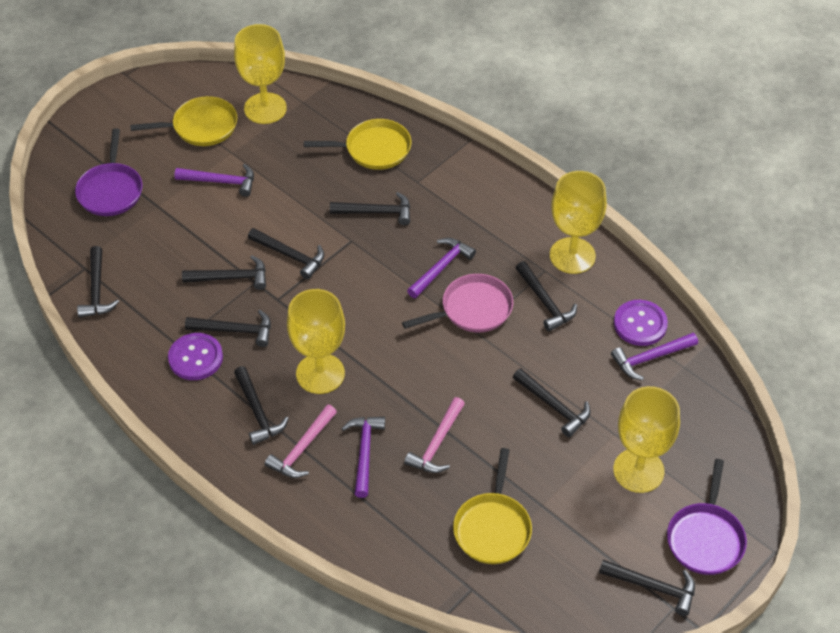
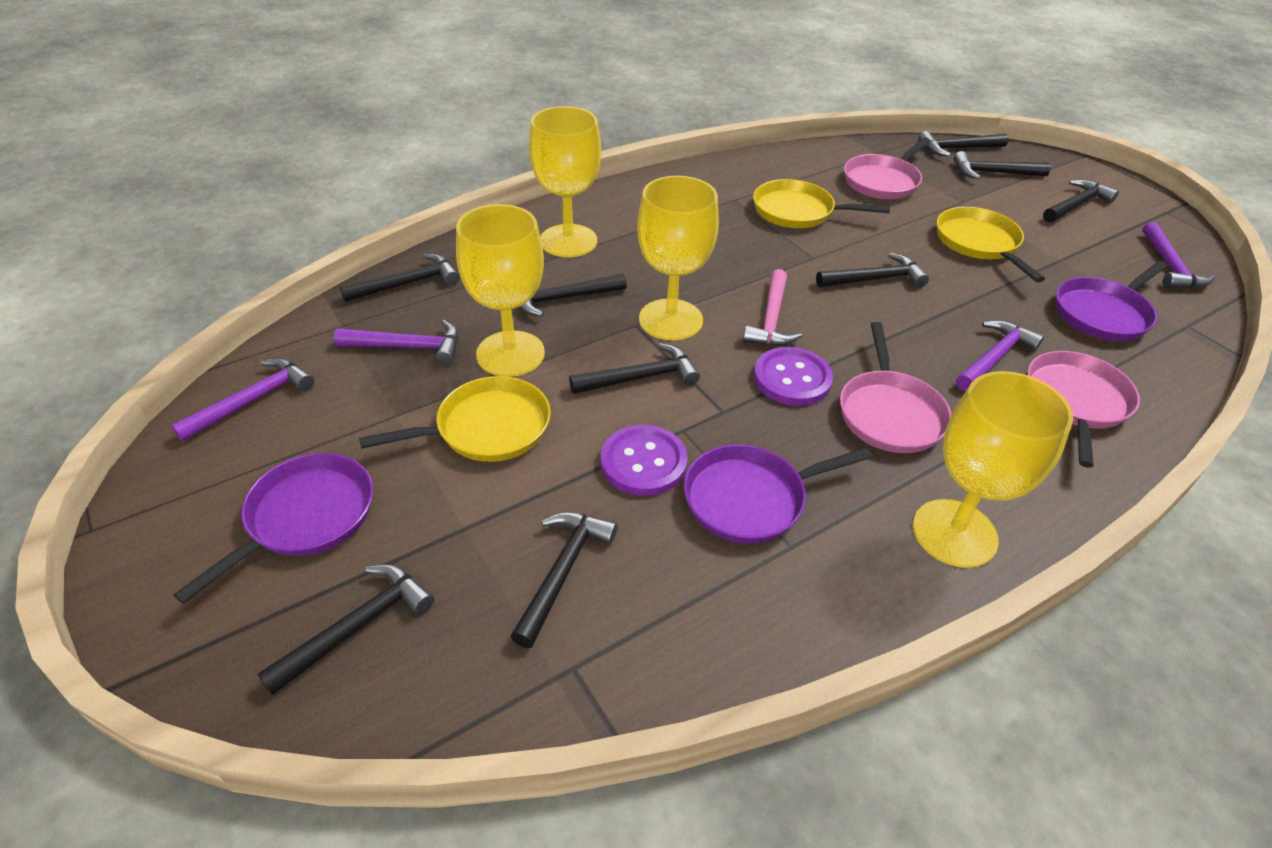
pink hammer: 2 -> 1
pink pan: 1 -> 3
purple pan: 2 -> 3

